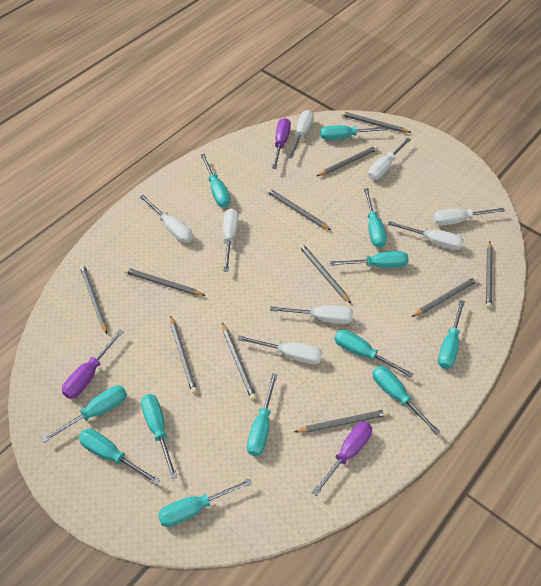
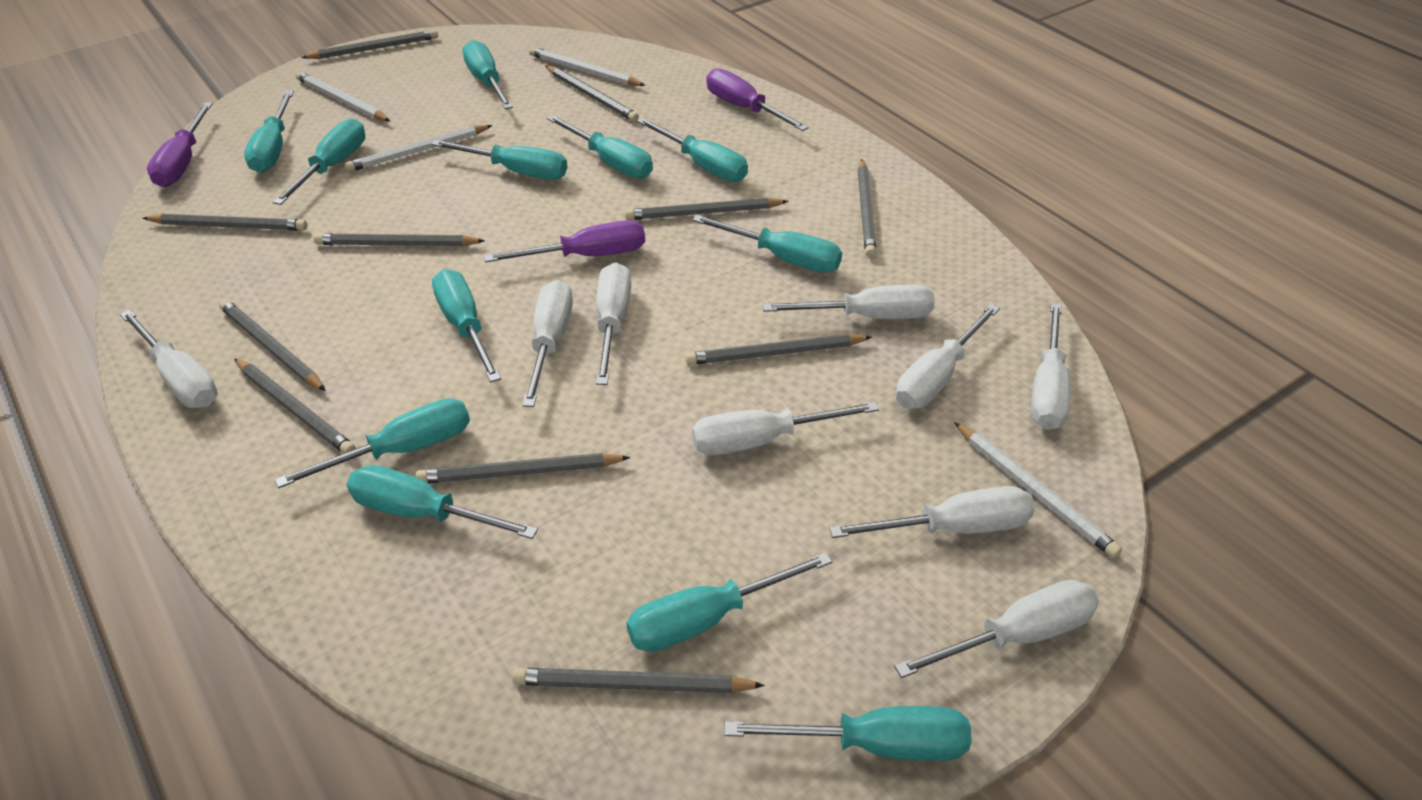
white pencil: 0 -> 4
white screwdriver: 8 -> 9

